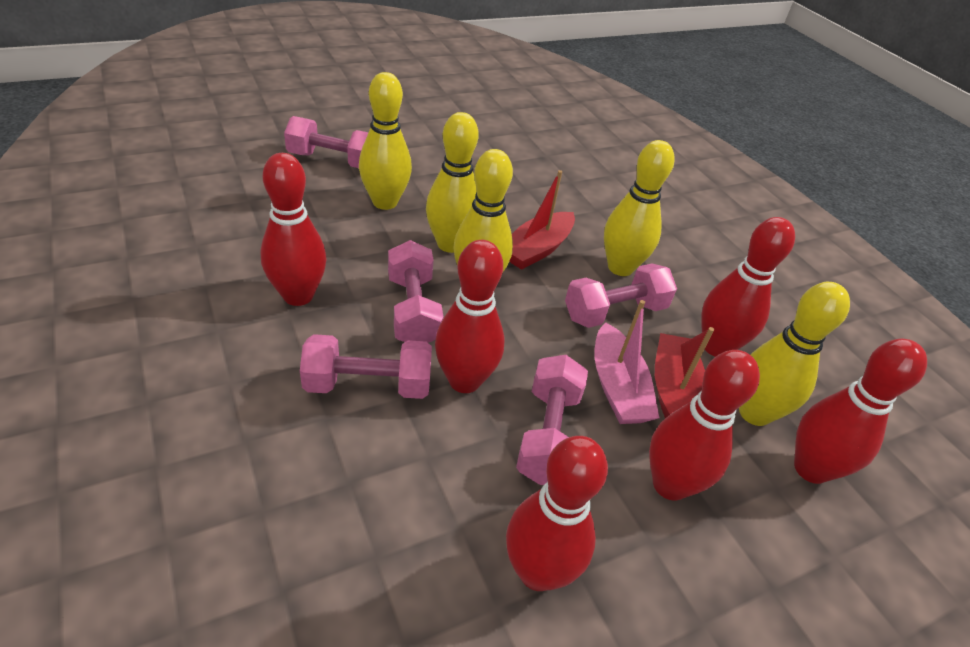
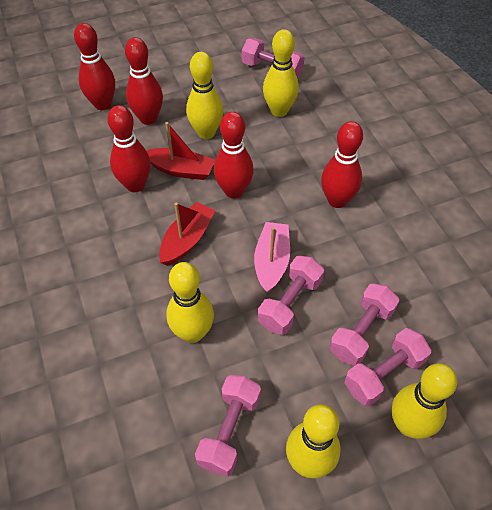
red bowling pin: 6 -> 5

